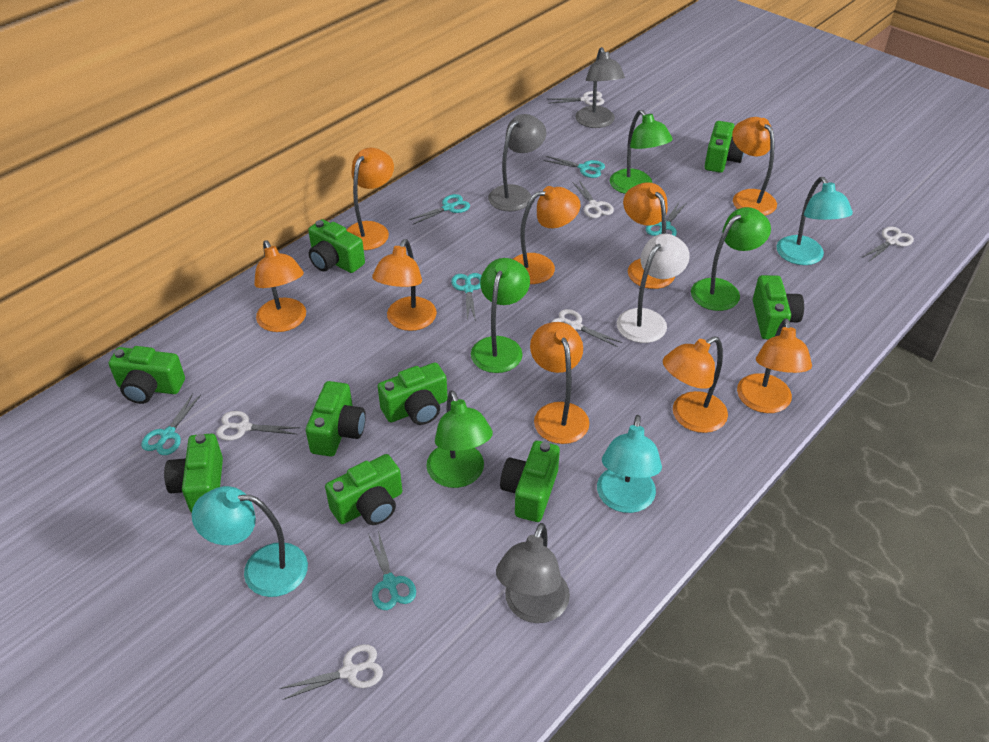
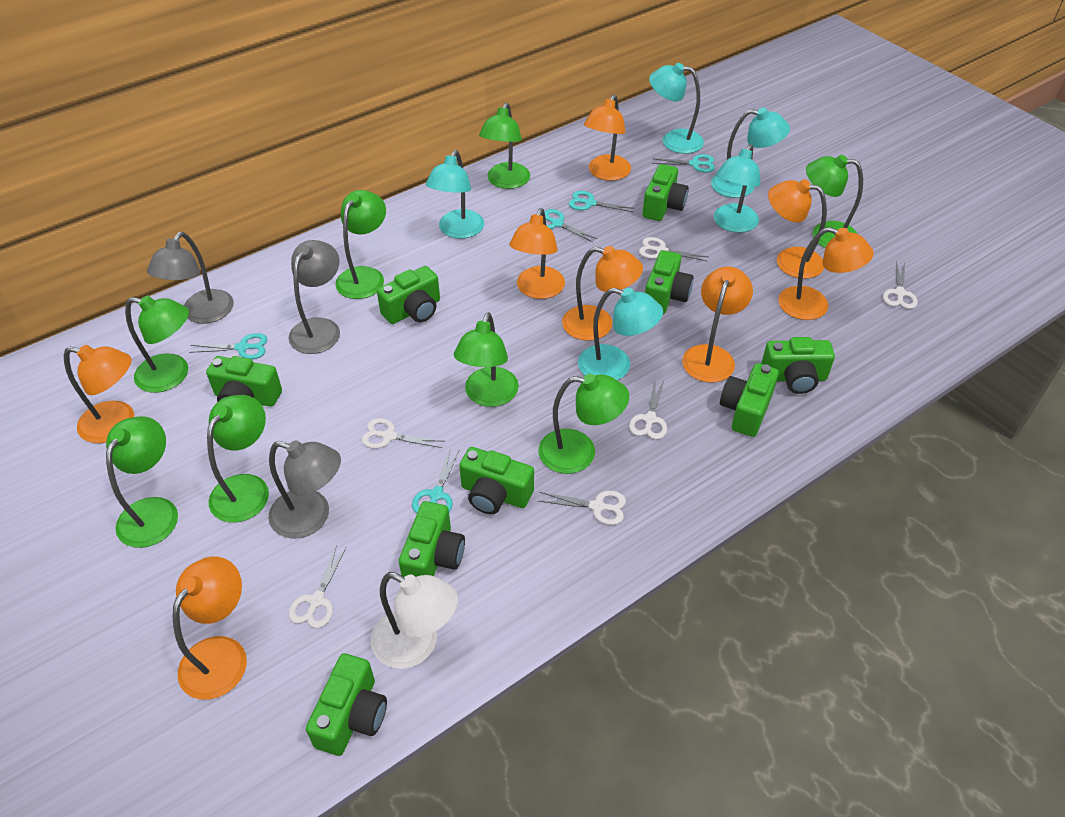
green lamp: 4 -> 8
orange lamp: 9 -> 8
turquoise lamp: 3 -> 5
turquoise scissors: 6 -> 5

